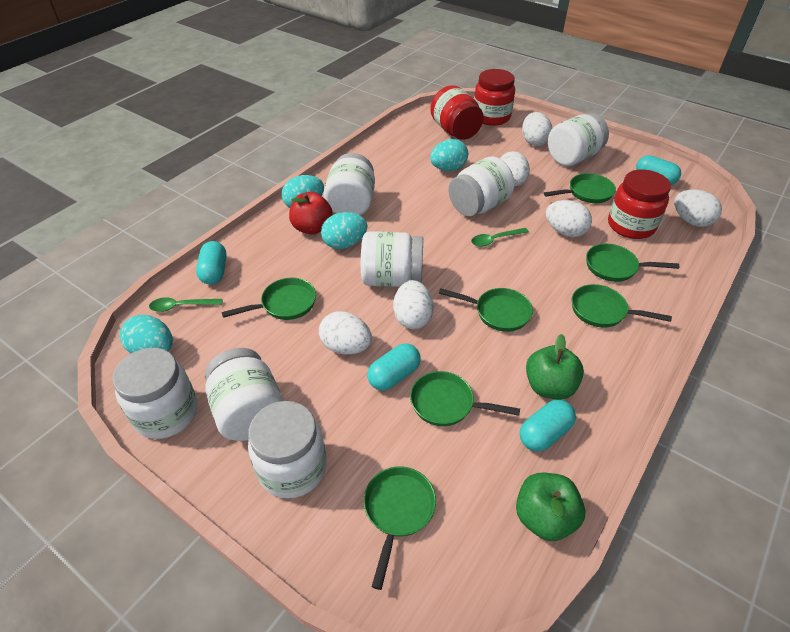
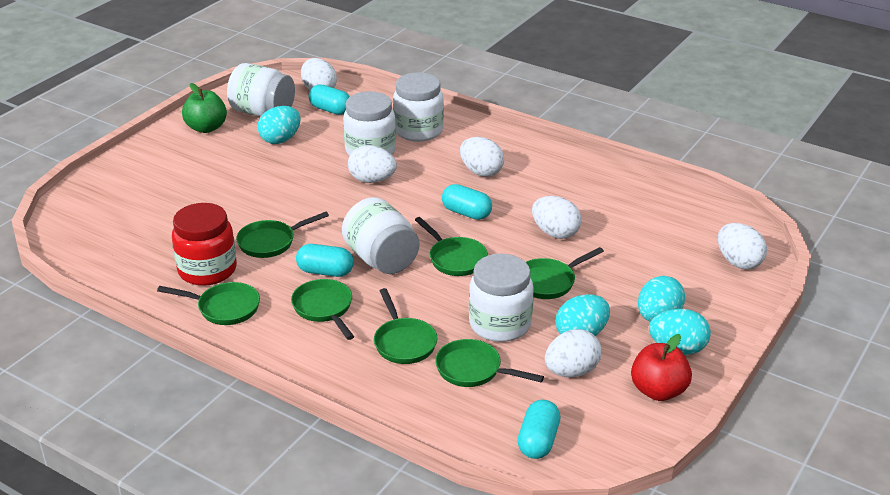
green apple: 2 -> 1
green spoon: 2 -> 0
red jar: 3 -> 1
white jar: 7 -> 5

